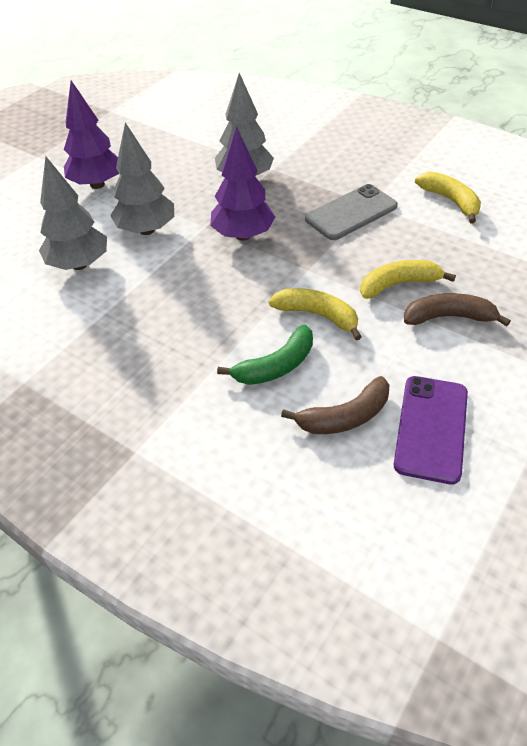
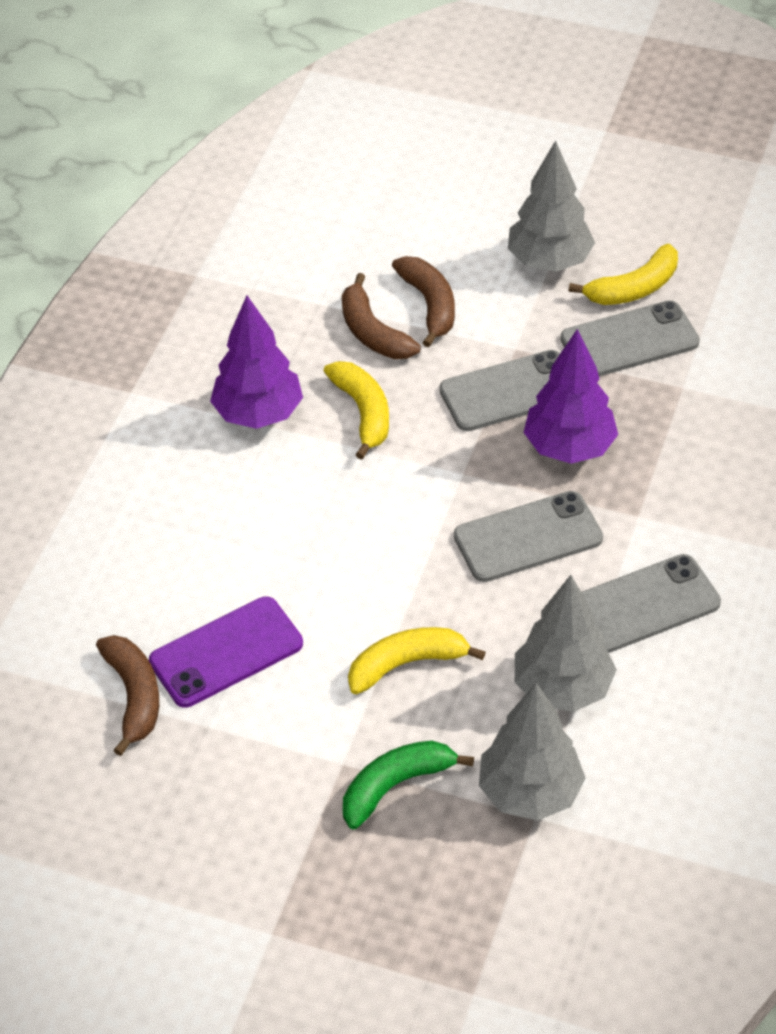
brown banana: 2 -> 3
grey phone: 1 -> 4

